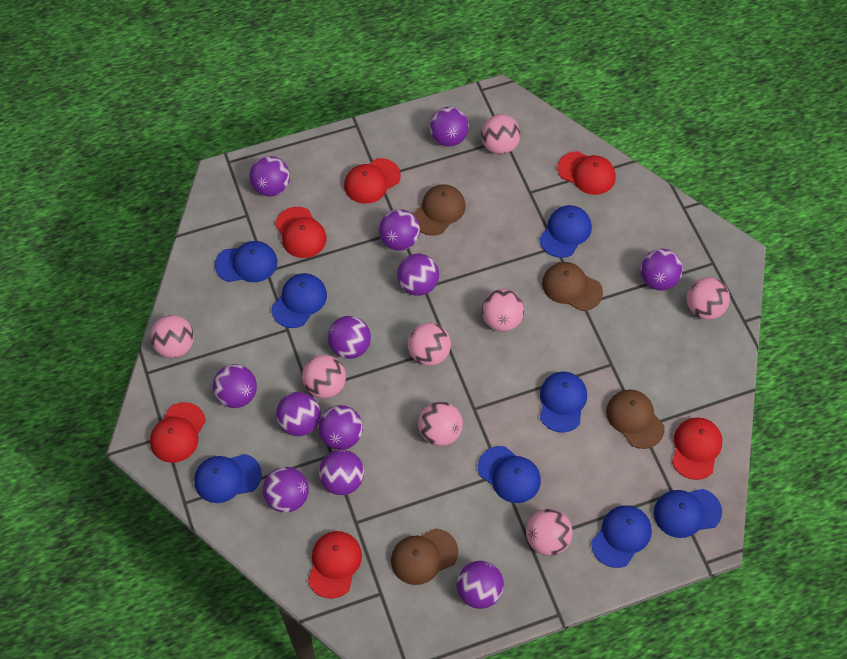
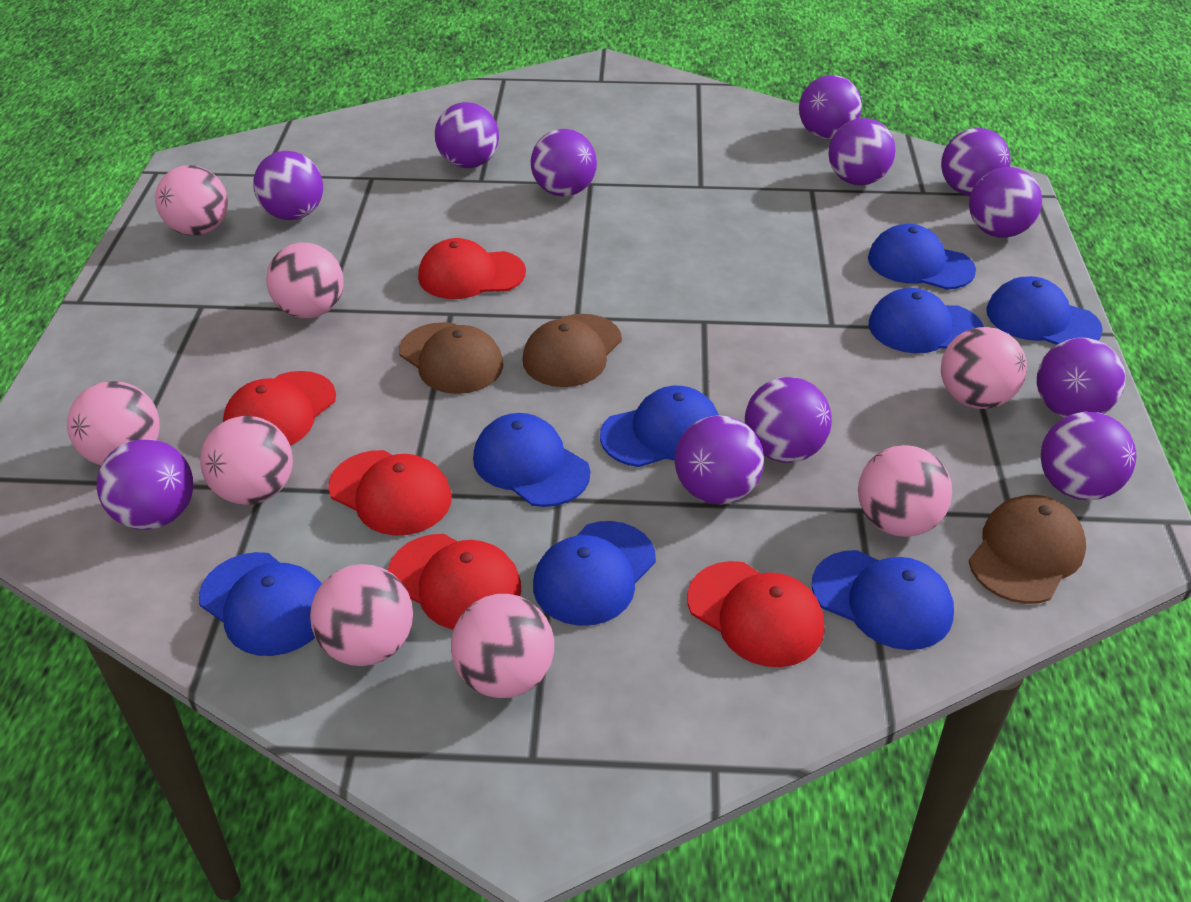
brown cap: 4 -> 3
red cap: 6 -> 5

